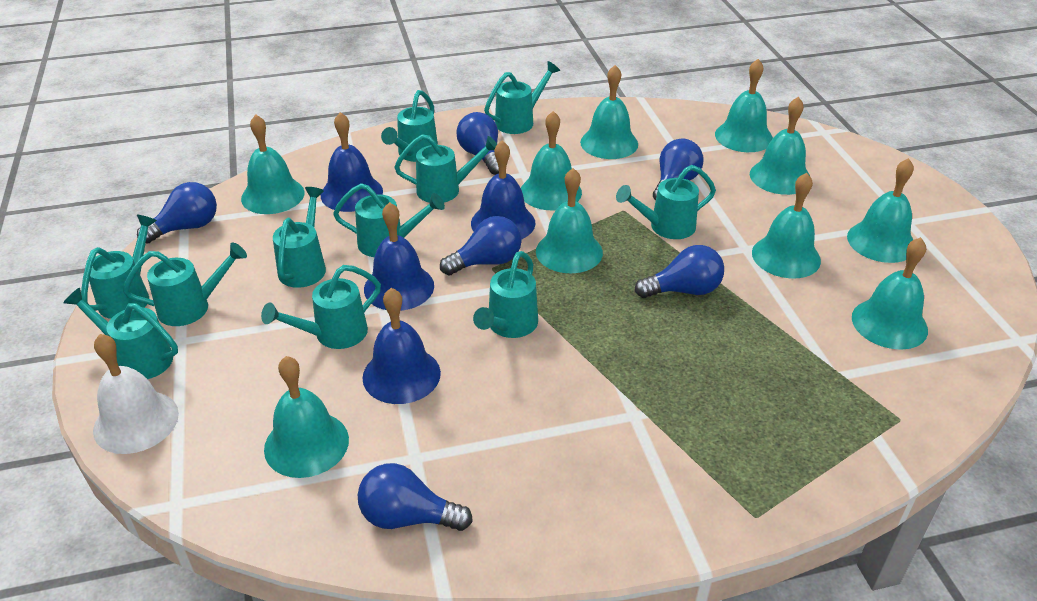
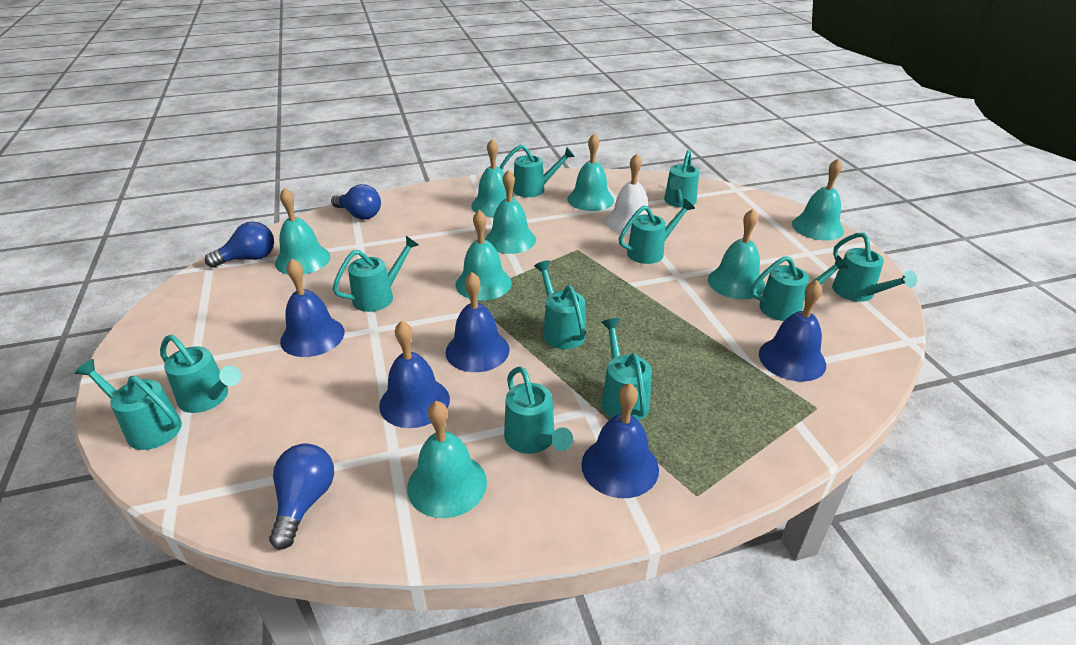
blue bell: 4 -> 5
blue light bulb: 6 -> 3
turquoise bell: 10 -> 8

